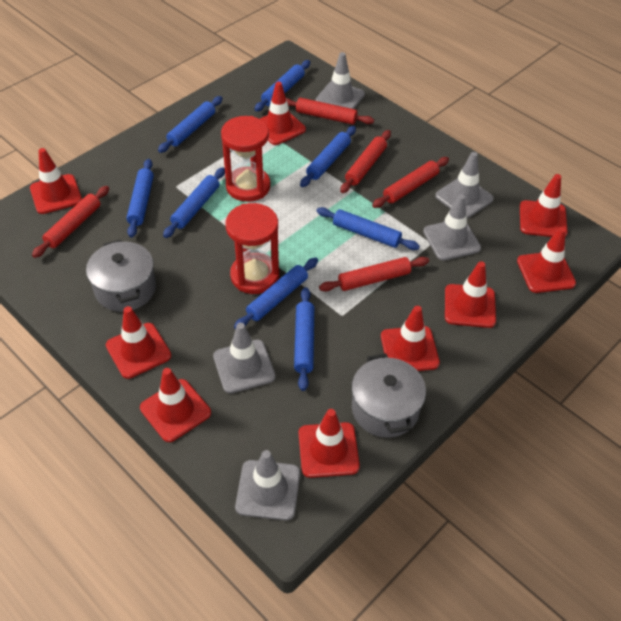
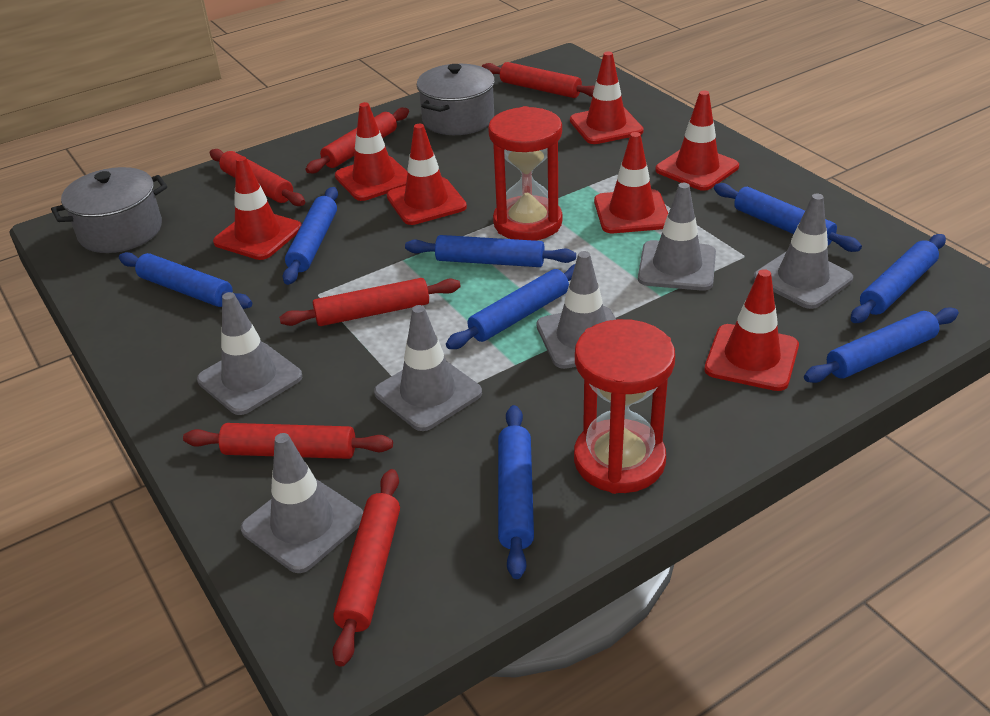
grey traffic cone: 5 -> 6
red rolling pin: 5 -> 6
red traffic cone: 9 -> 7

